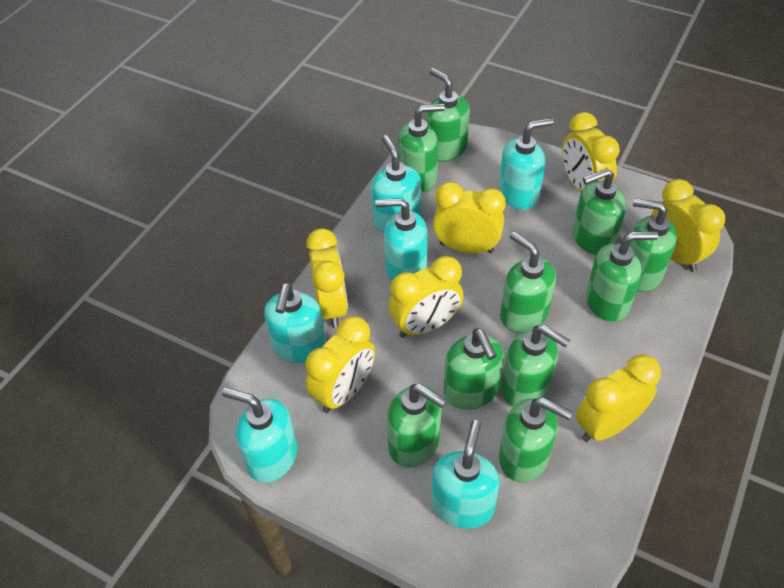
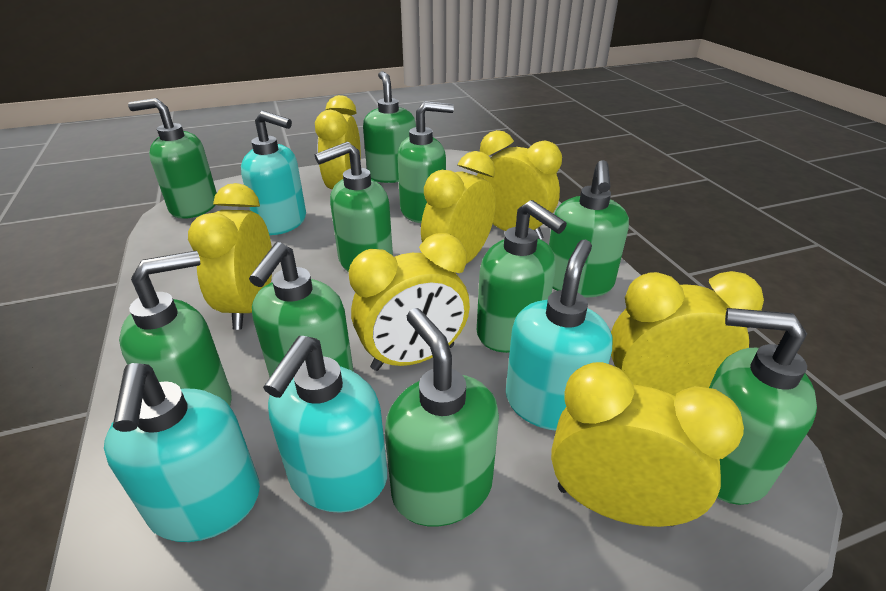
turquoise soap dispenser: 6 -> 4

